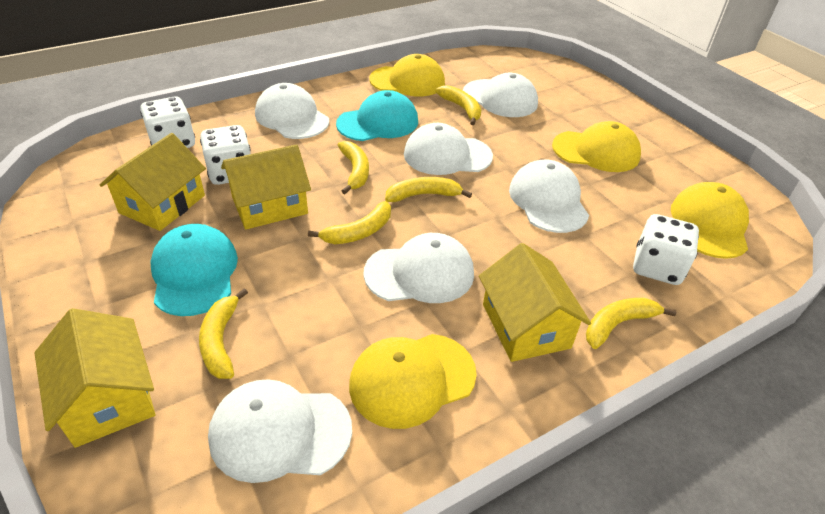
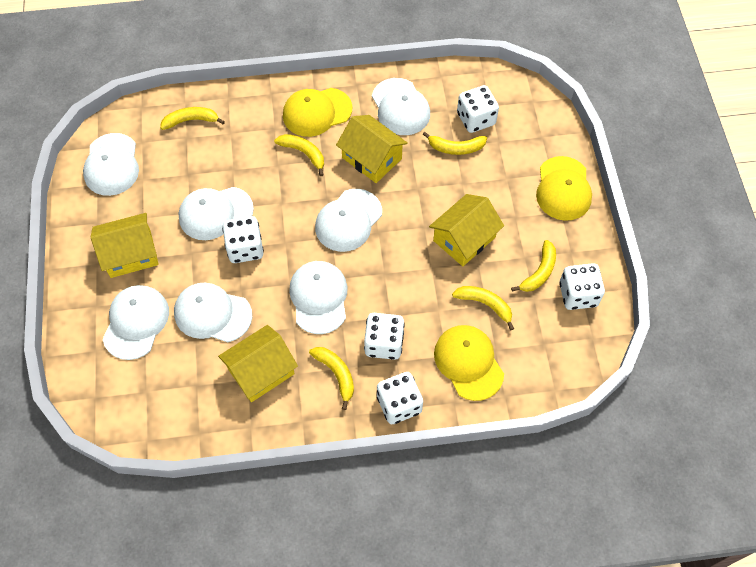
turquoise cap: 2 -> 0
white cap: 6 -> 7
white dice: 3 -> 5
yellow cap: 4 -> 3

